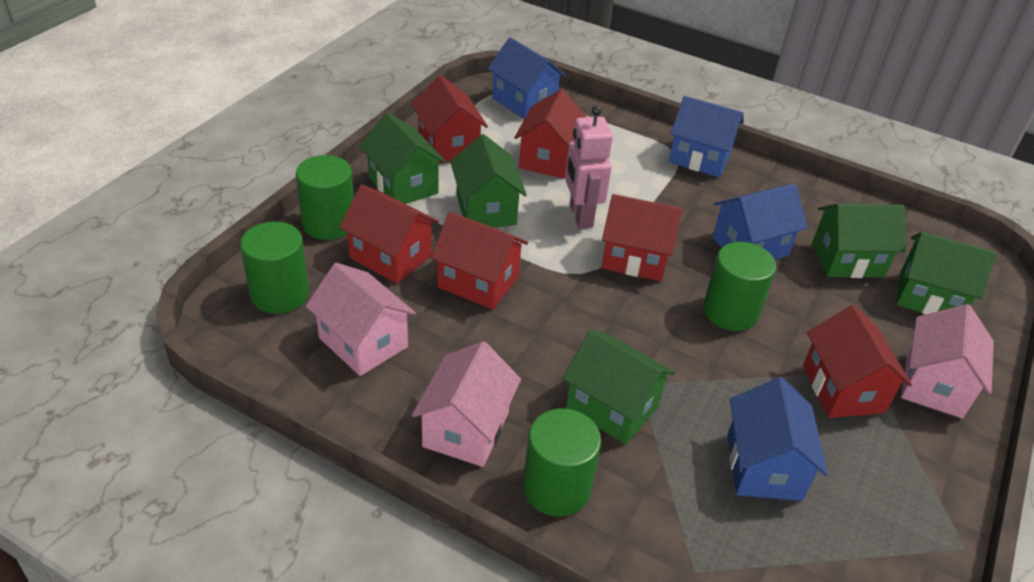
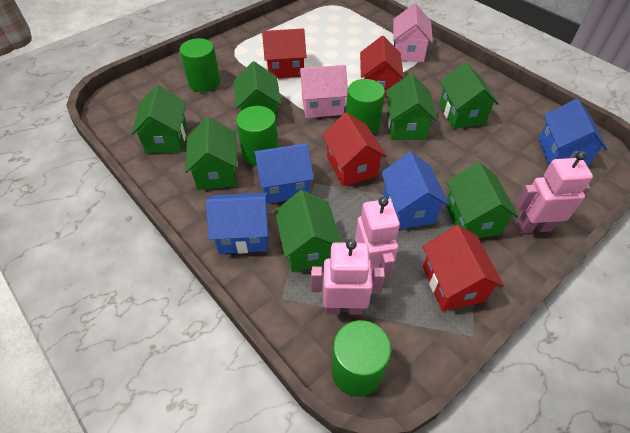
green house: 5 -> 7
pink house: 3 -> 2
pink robot: 1 -> 3
red house: 6 -> 4

